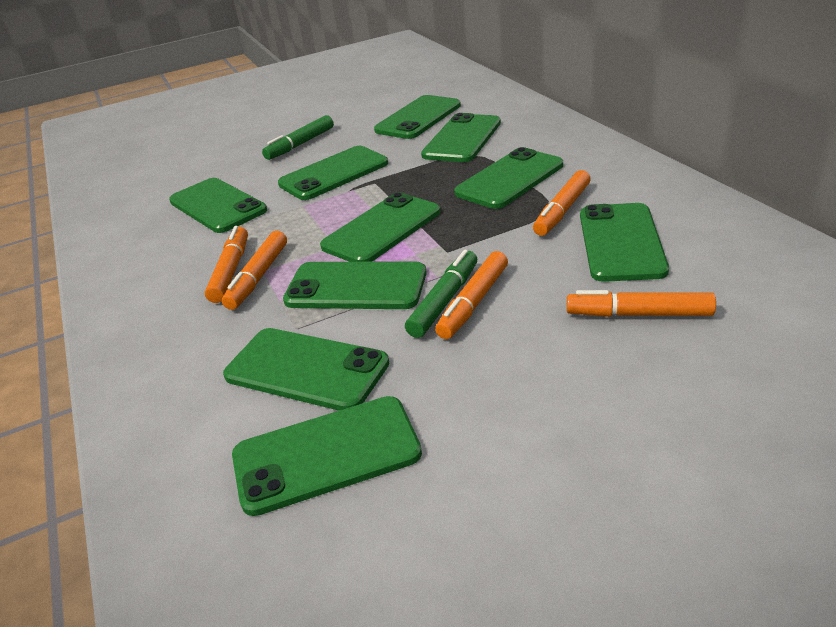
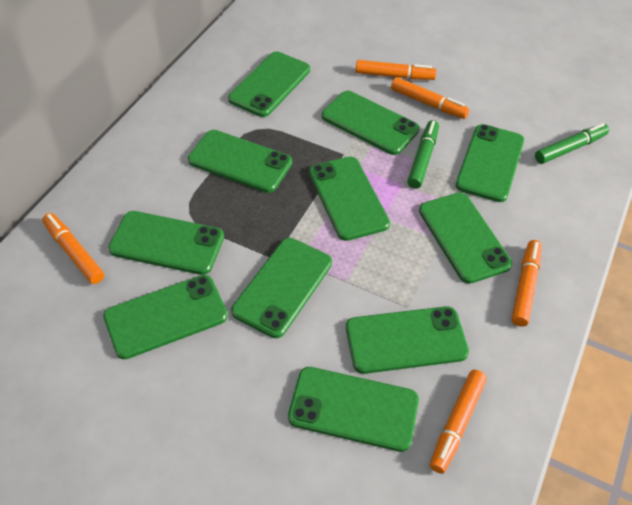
green phone: 10 -> 11

